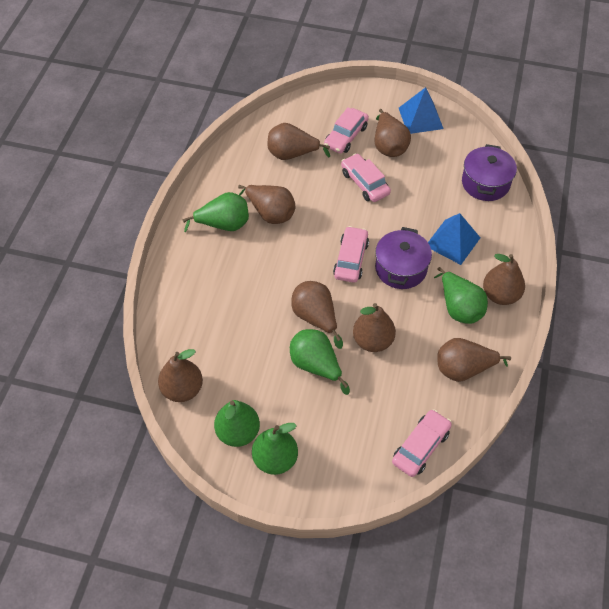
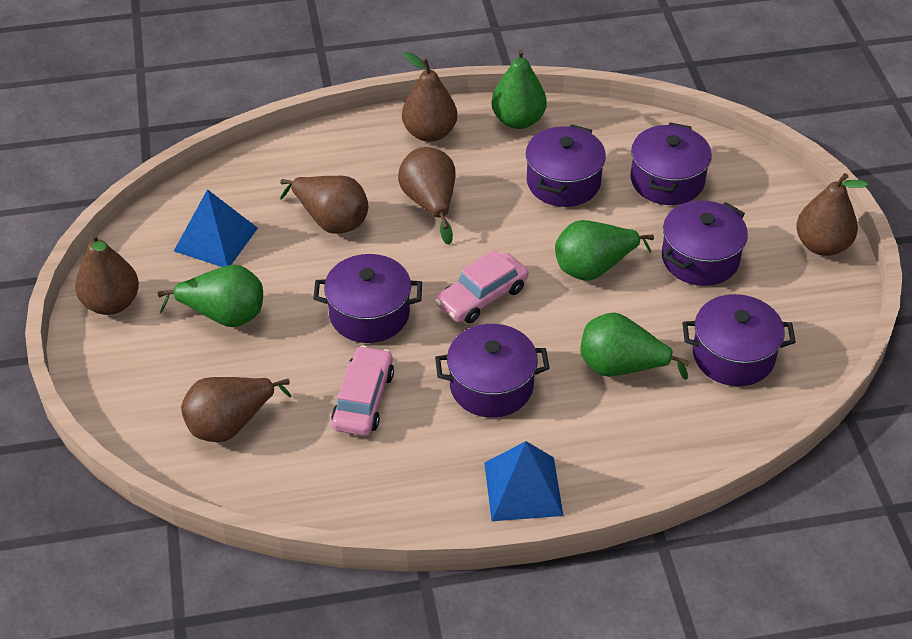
brown pear: 8 -> 6
green pear: 5 -> 4
pink car: 4 -> 2
purple pot: 2 -> 6

